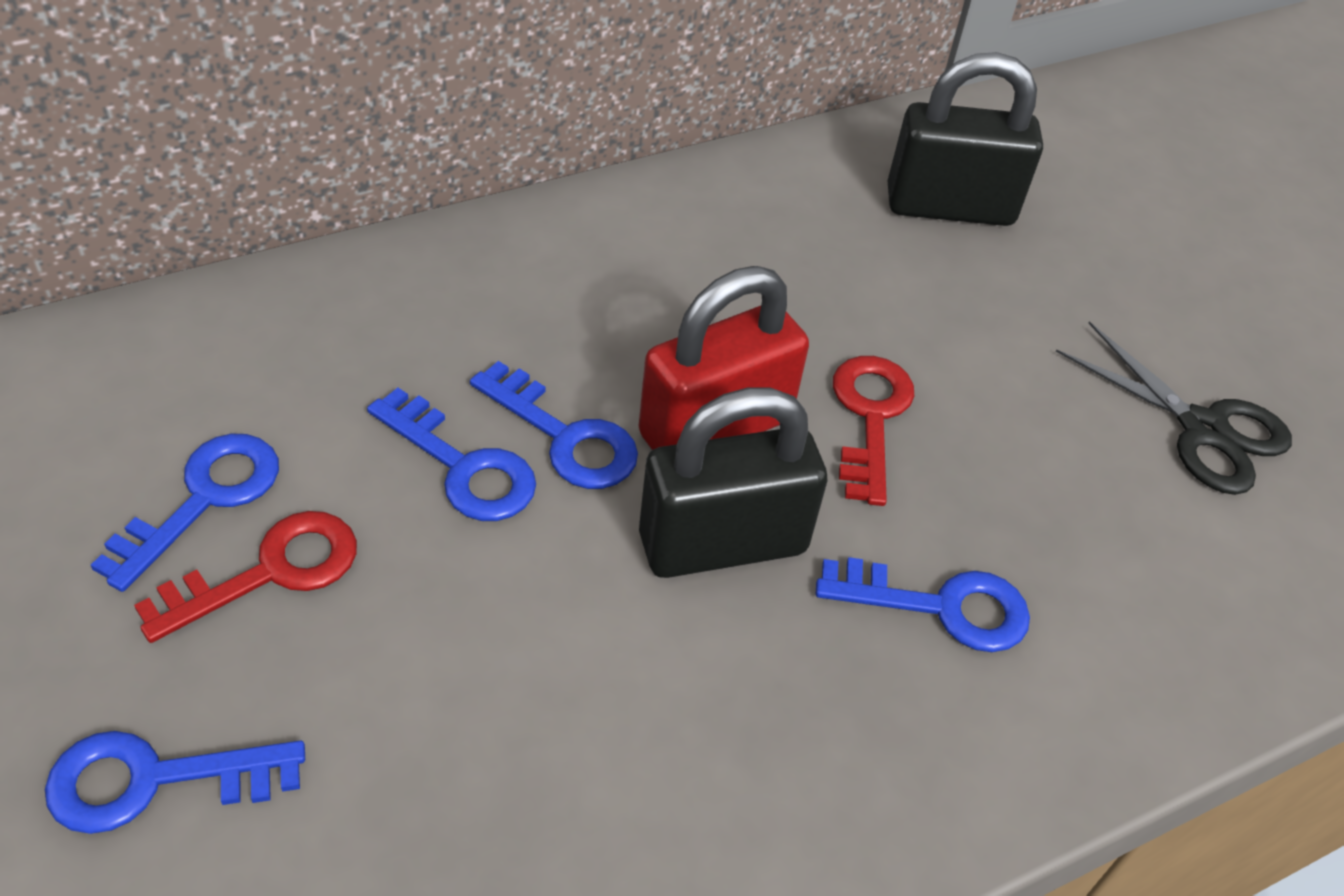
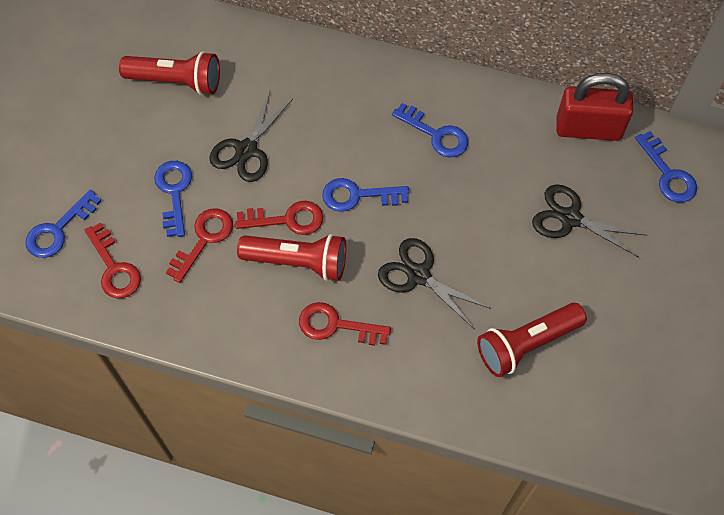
black padlock: 2 -> 0
black scissors: 1 -> 3
red flashlight: 0 -> 3
red key: 2 -> 4

